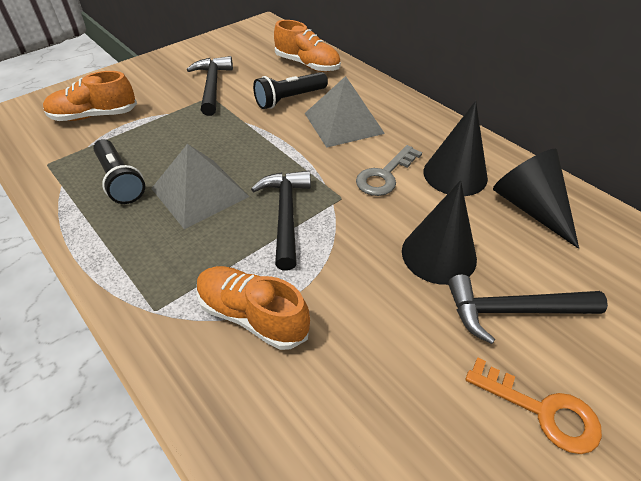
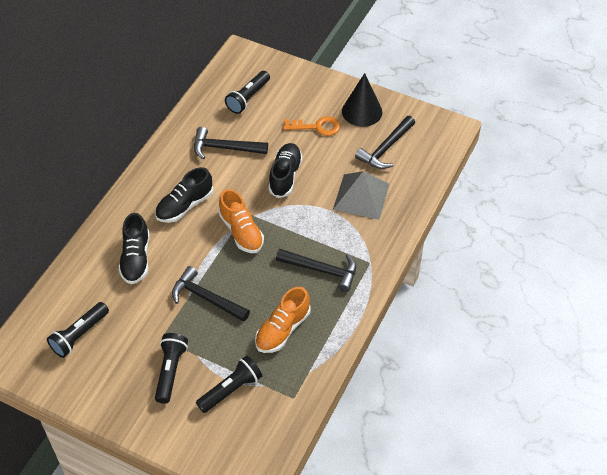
black cone: 3 -> 1
black flashlight: 2 -> 4
black hammer: 3 -> 4
black shoe: 0 -> 3
grey key: 1 -> 0
grey pyramid: 2 -> 1
orange shoe: 3 -> 2

